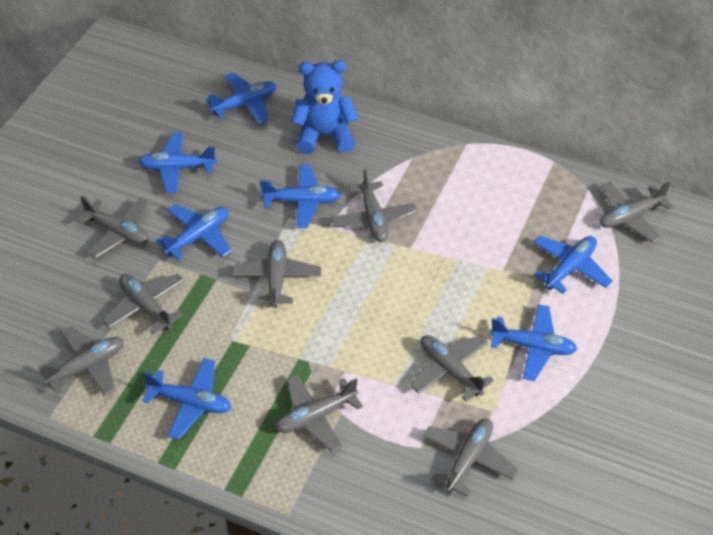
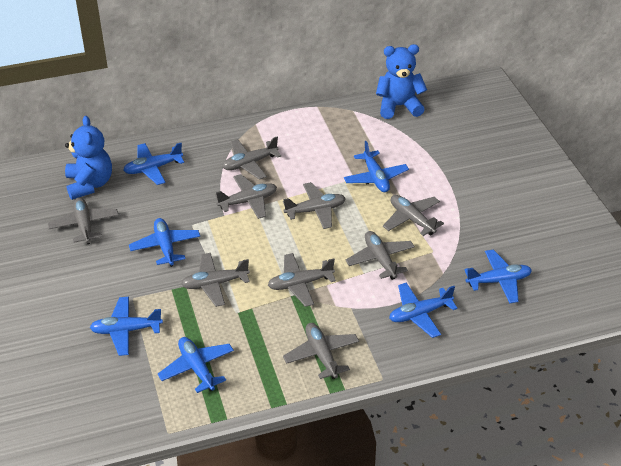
blue teddy bear: 1 -> 2

